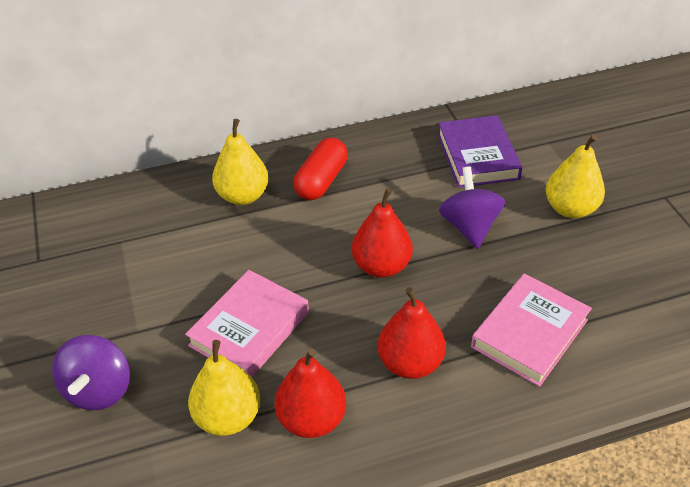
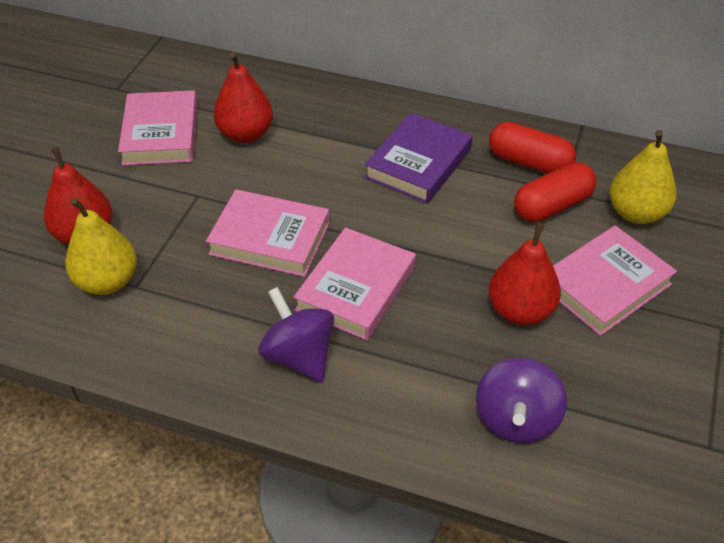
pink book: 2 -> 4
red capsule: 1 -> 2
yellow pear: 3 -> 2

